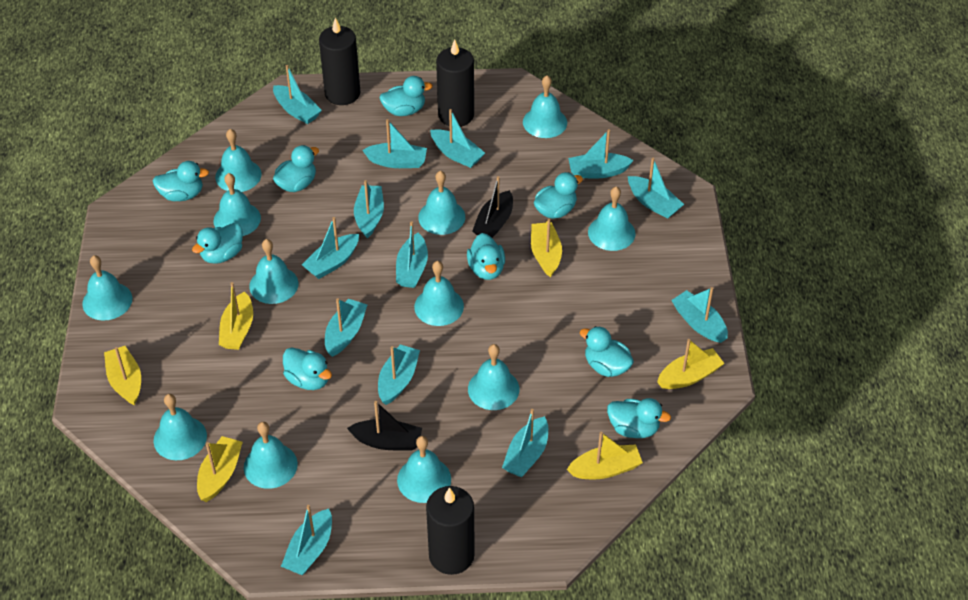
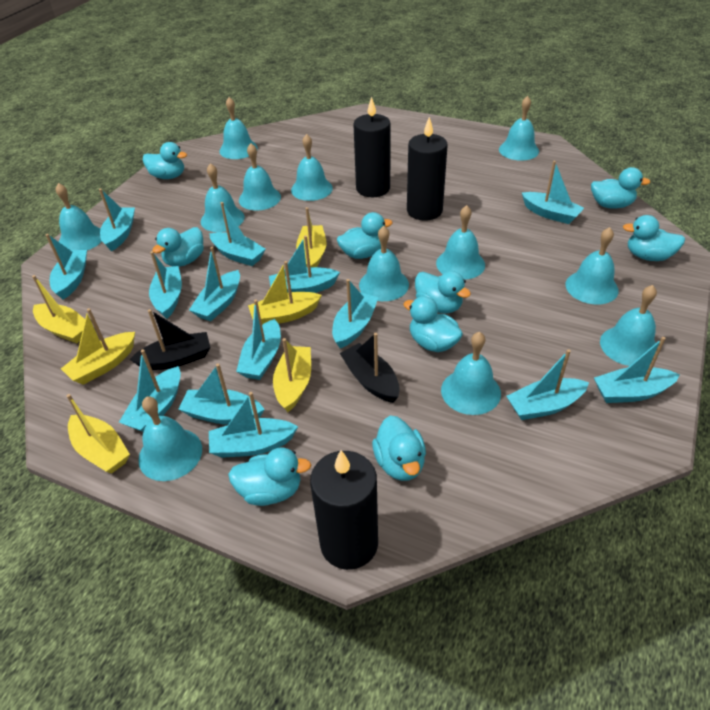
turquoise boat: 13 -> 14

